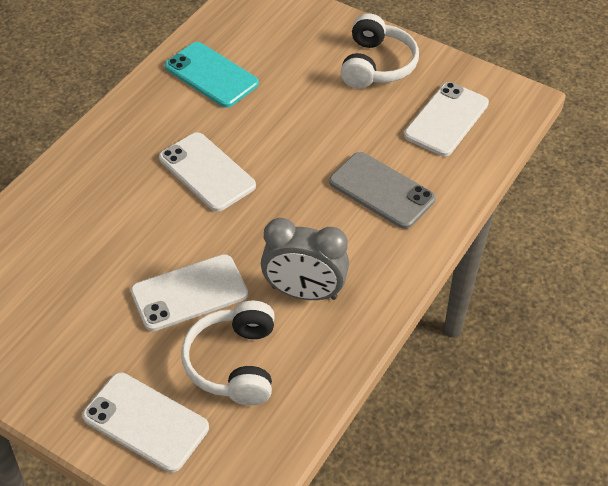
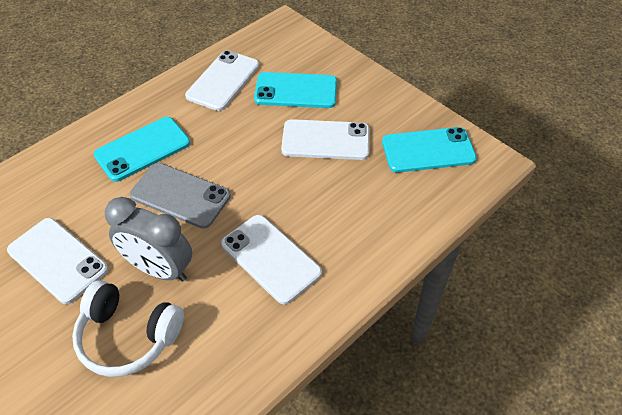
turquoise phone: 1 -> 3
white headphones: 2 -> 1

